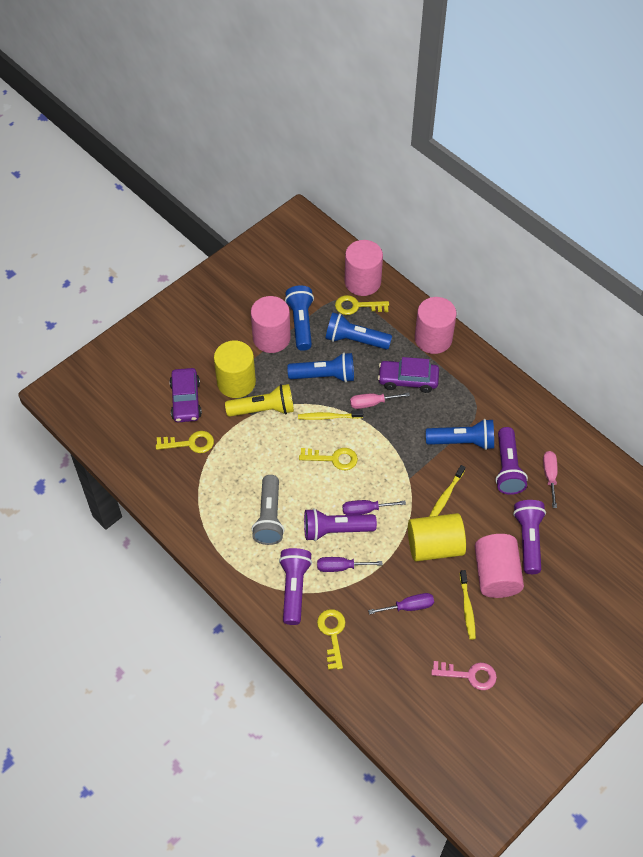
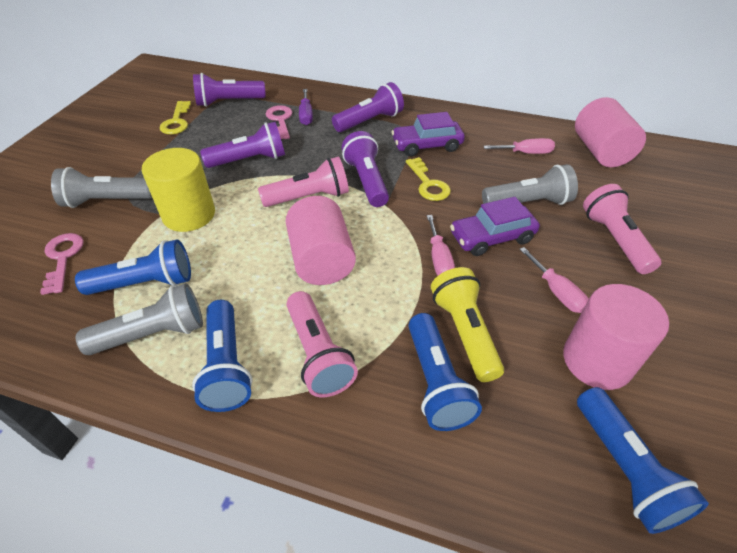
grey flashlight: 1 -> 3
pink cylinder: 4 -> 3
pink flashlight: 0 -> 3
pink key: 1 -> 2
pink screwdriver: 2 -> 3
purple screwdriver: 3 -> 1
yellow cylinder: 2 -> 1
yellow key: 4 -> 2
yellow toothbrush: 3 -> 0

